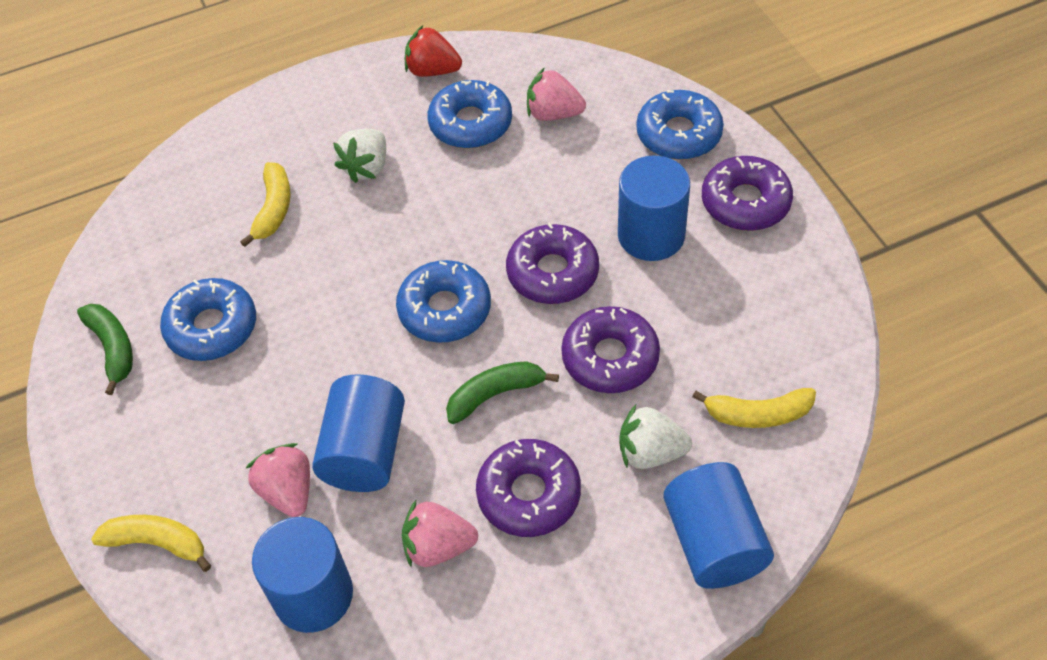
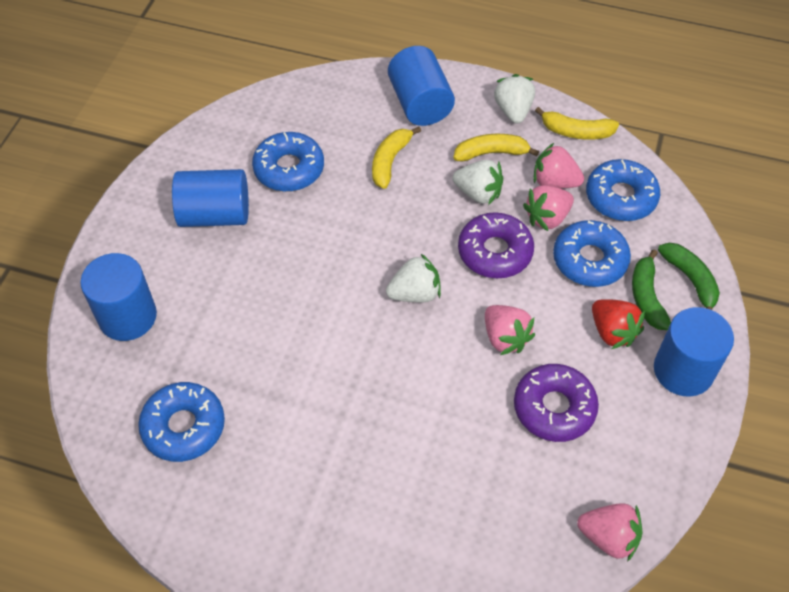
pink strawberry: 3 -> 4
purple donut: 4 -> 2
white strawberry: 2 -> 3

